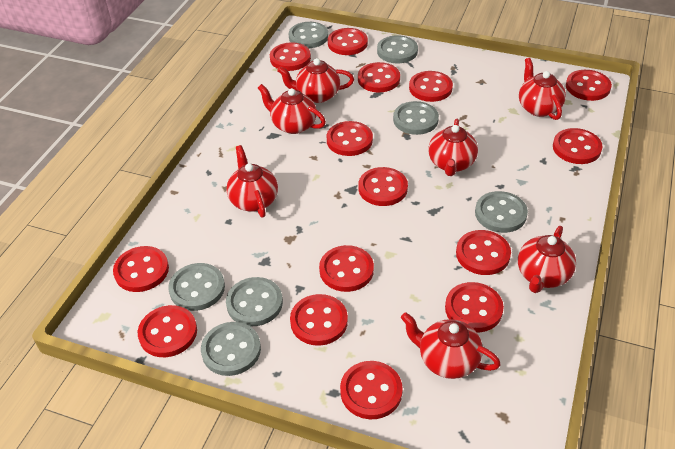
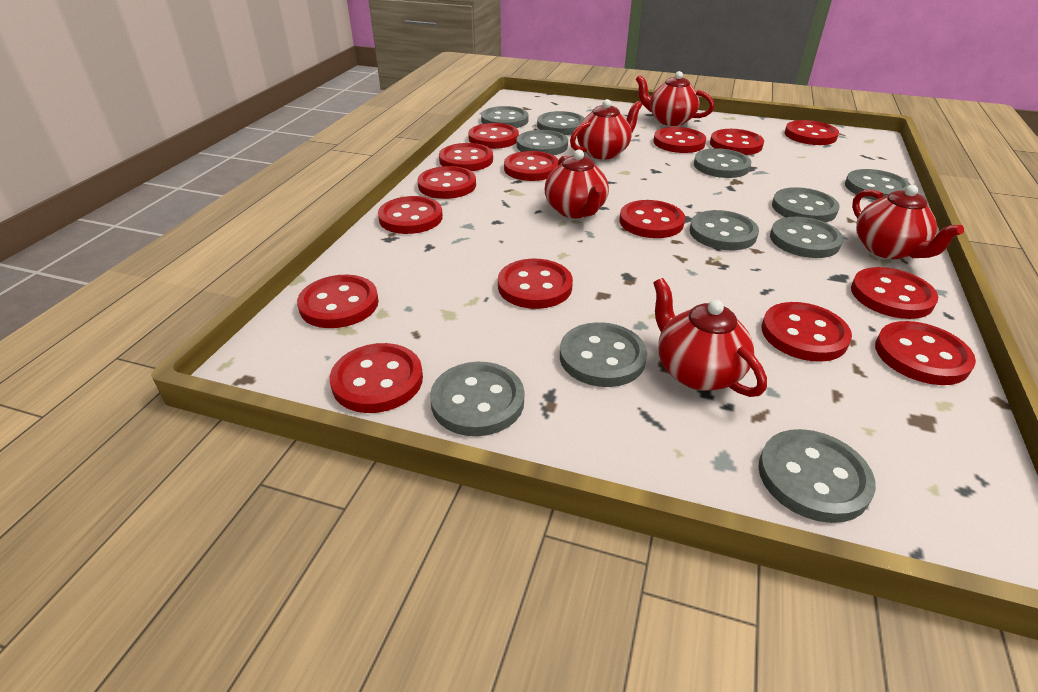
grey button: 7 -> 11
red teapot: 7 -> 5

